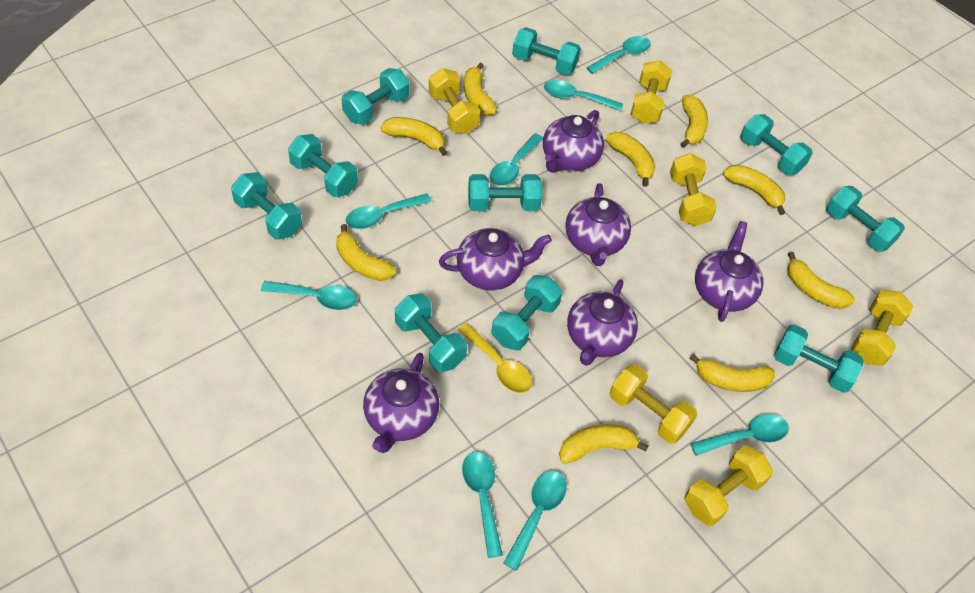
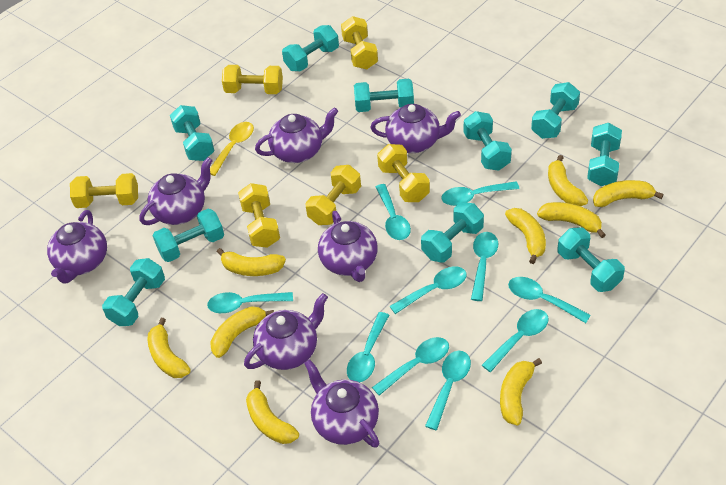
purple teapot: 6 -> 7
turquoise spoon: 8 -> 10

